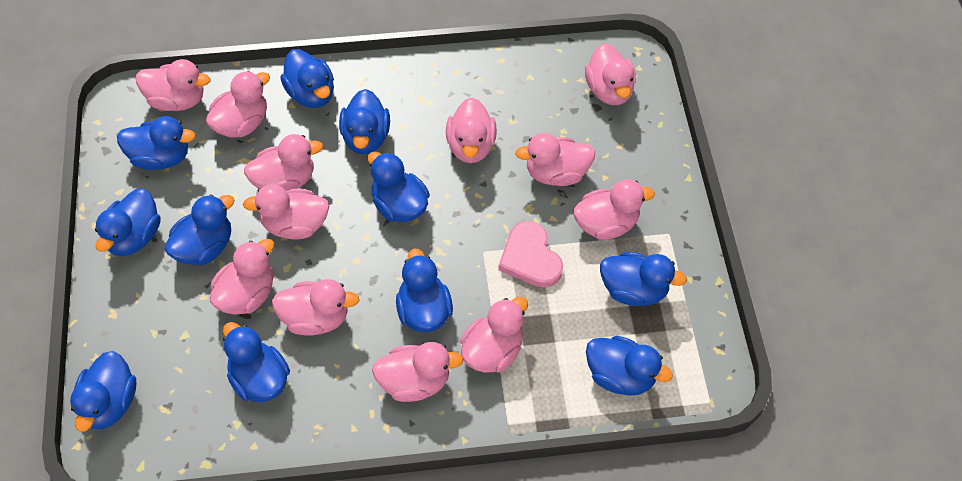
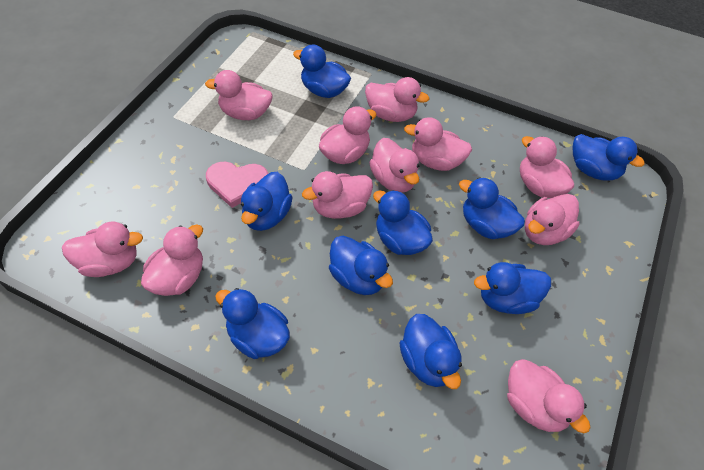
blue duck: 11 -> 9
pink duck: 12 -> 11

